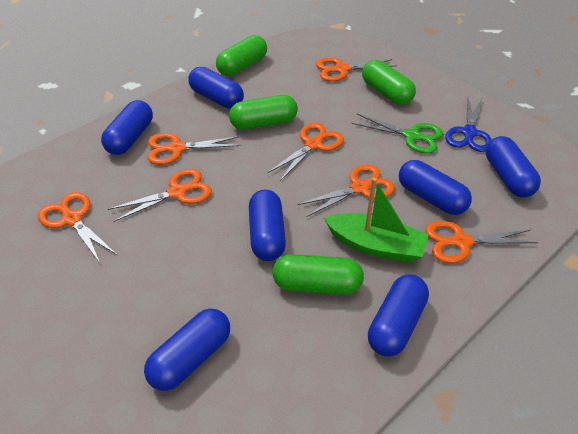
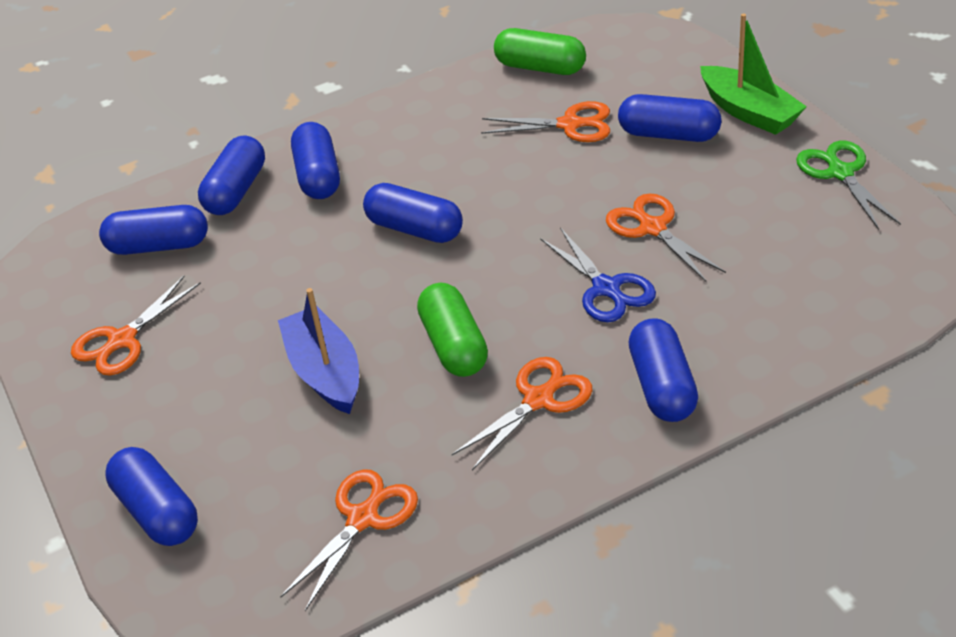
blue boat: 0 -> 1
green capsule: 4 -> 2
orange scissors: 7 -> 5

